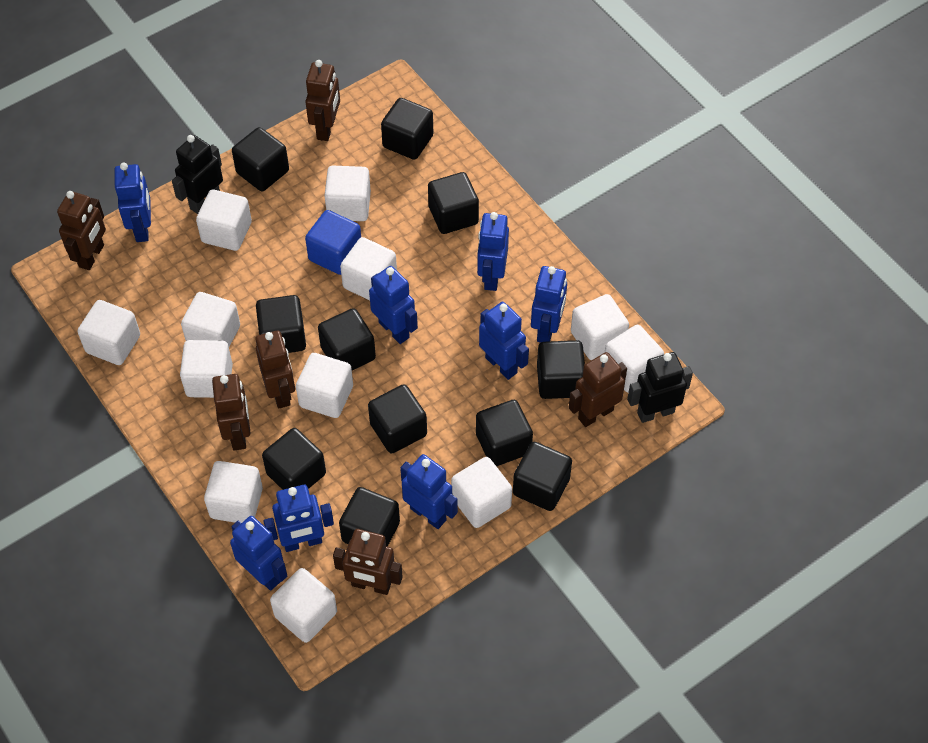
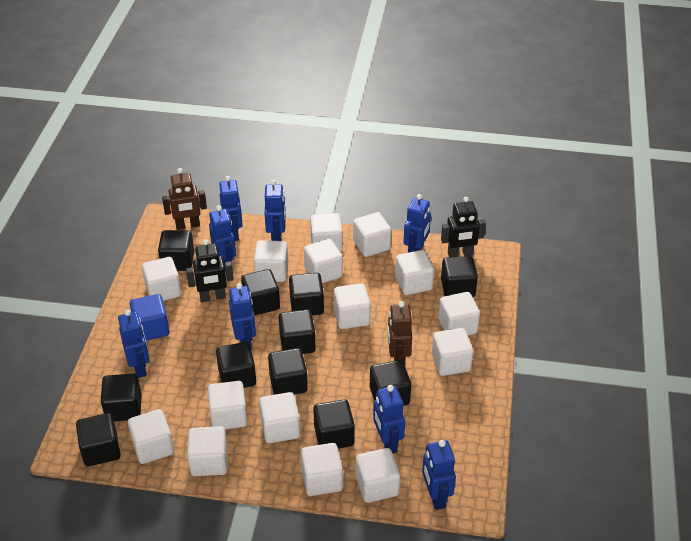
brown robot: 6 -> 2
white cube: 12 -> 15

